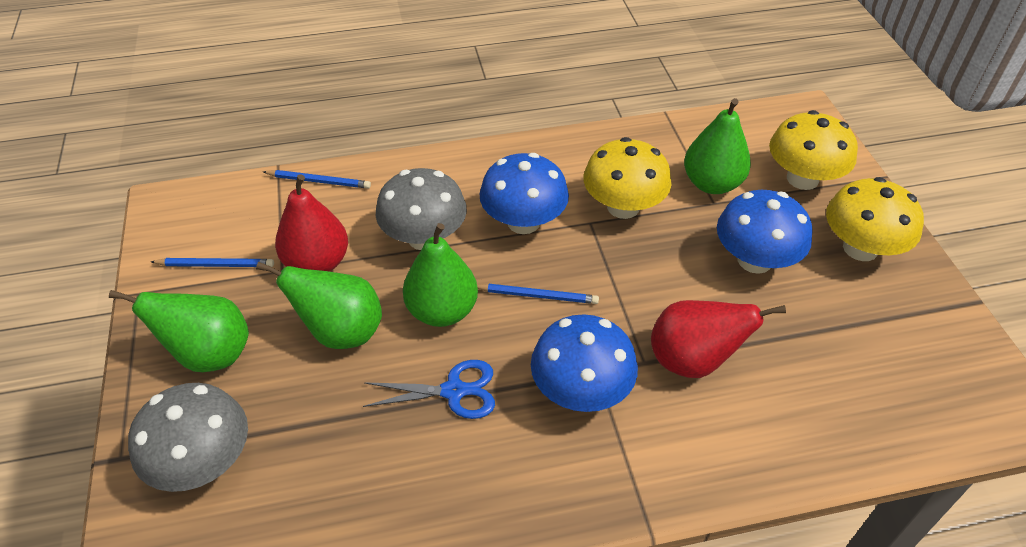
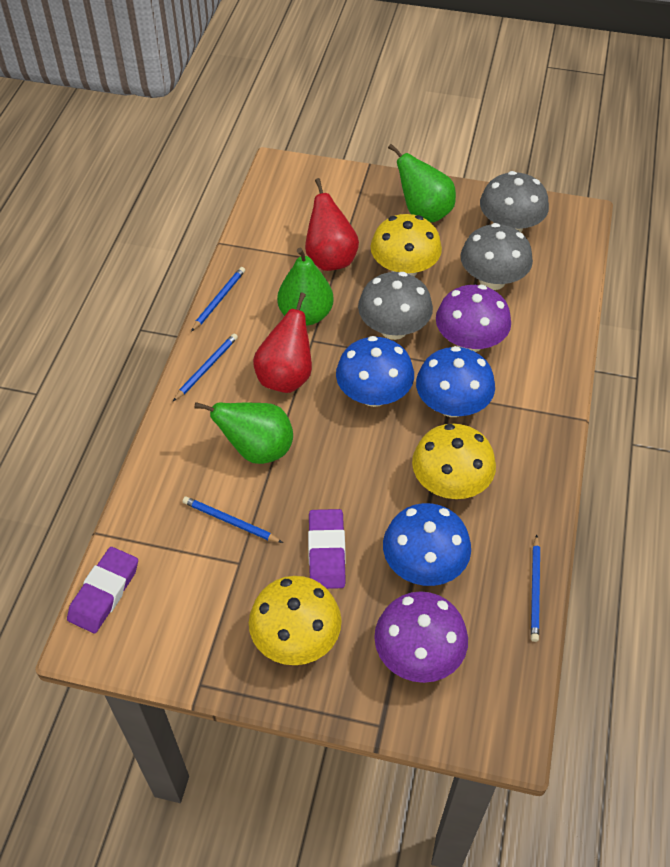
blue pencil: 3 -> 4
blue scissors: 1 -> 0
green pear: 4 -> 3
grey mushroom: 2 -> 3
purple eraser: 0 -> 2
purple mushroom: 0 -> 2

